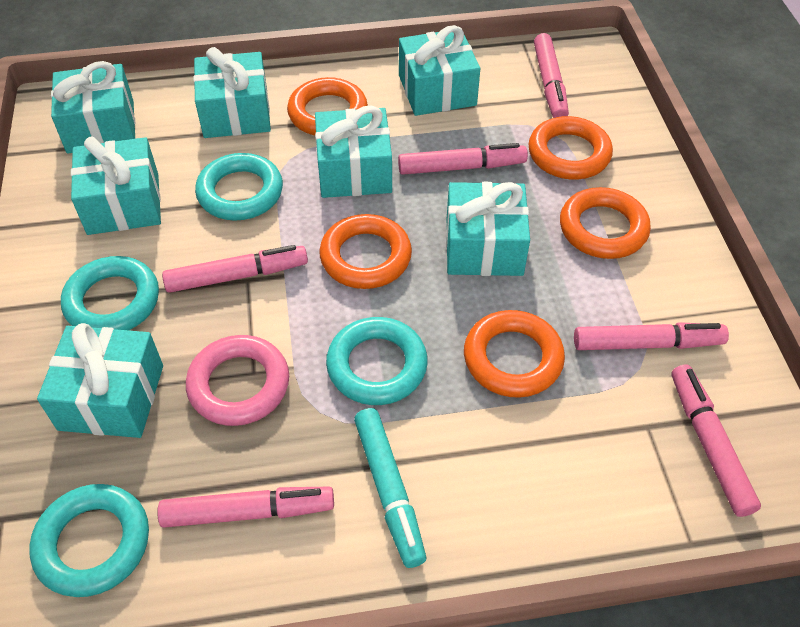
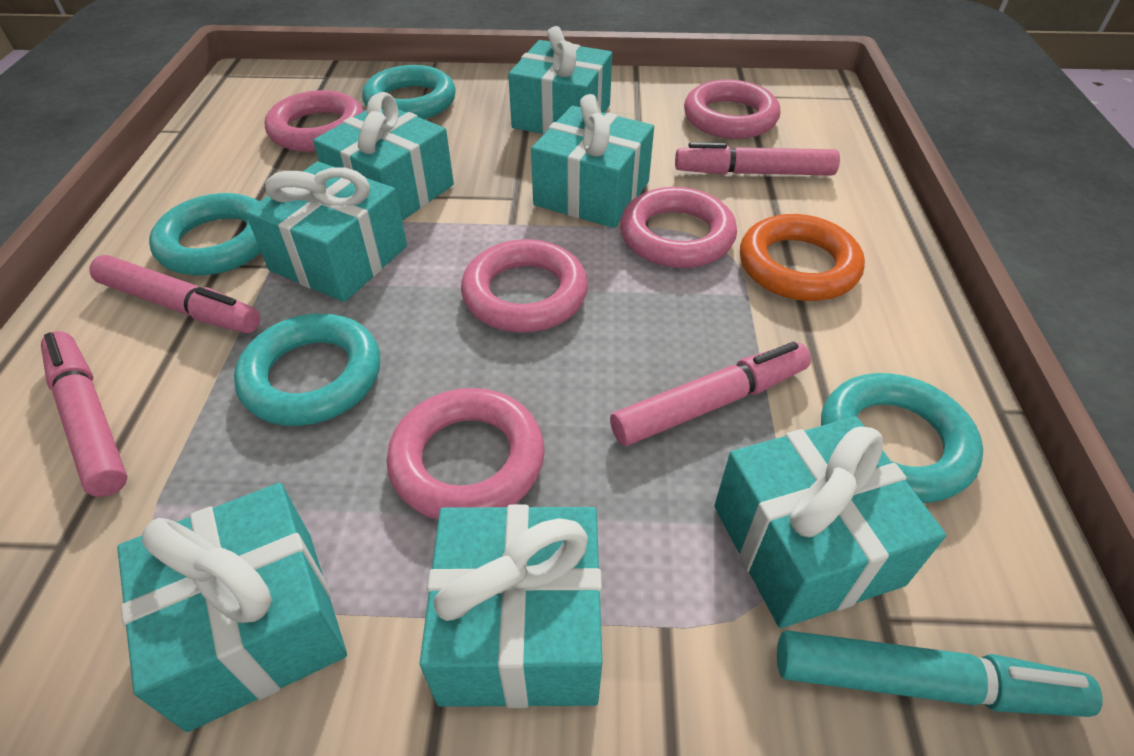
orange ring: 5 -> 1
pink marker: 6 -> 4
pink ring: 1 -> 5

